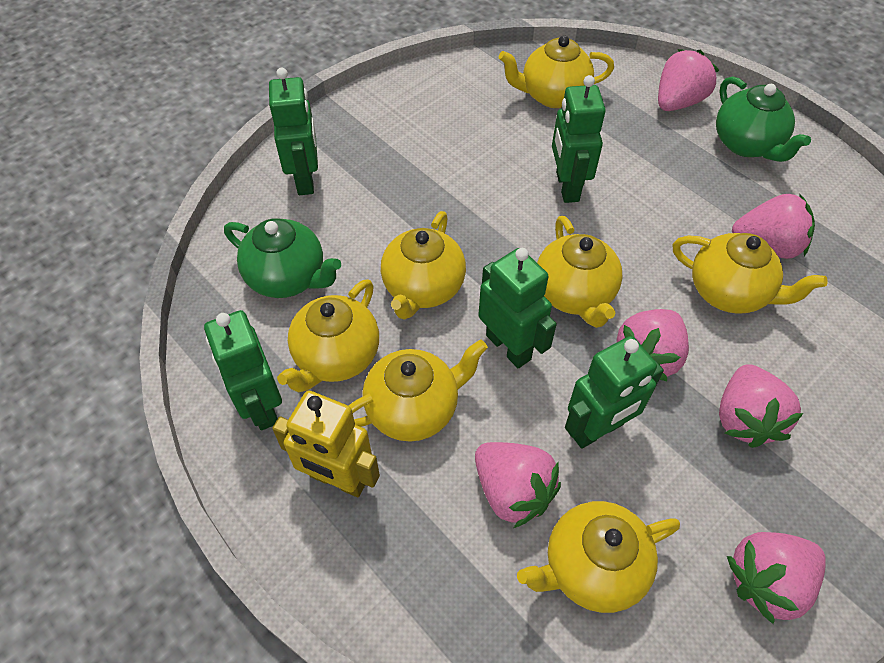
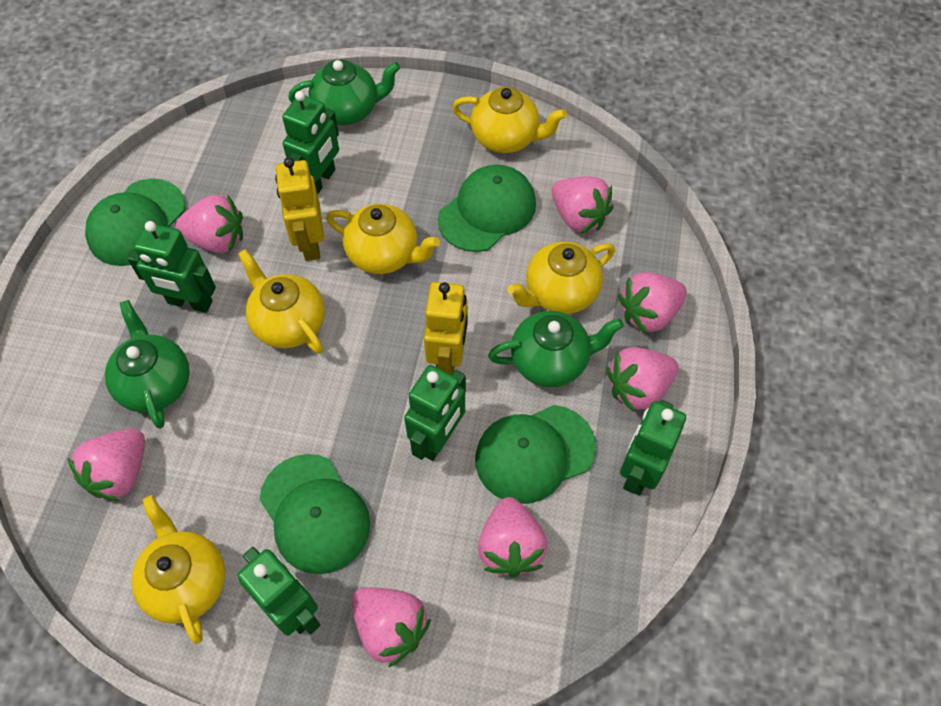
green cap: 0 -> 4
green teapot: 2 -> 3
pink strawberry: 6 -> 7
yellow robot: 1 -> 2
yellow teapot: 7 -> 5

